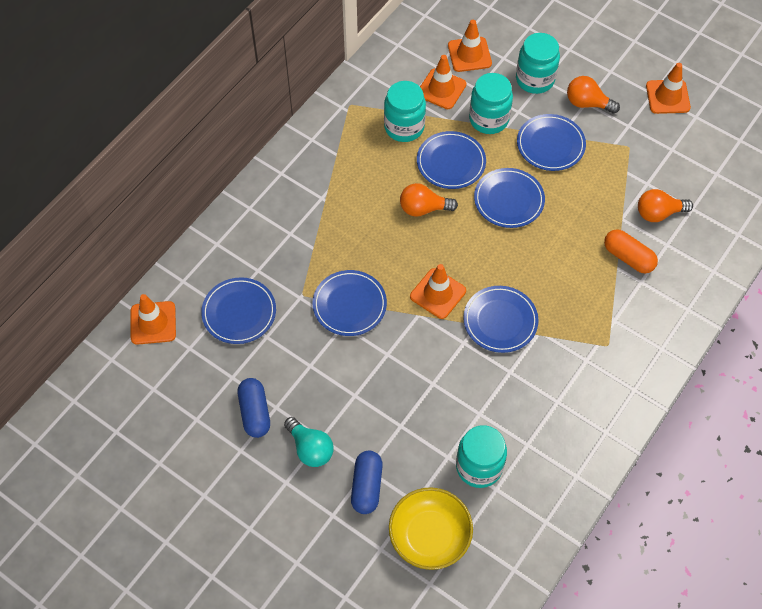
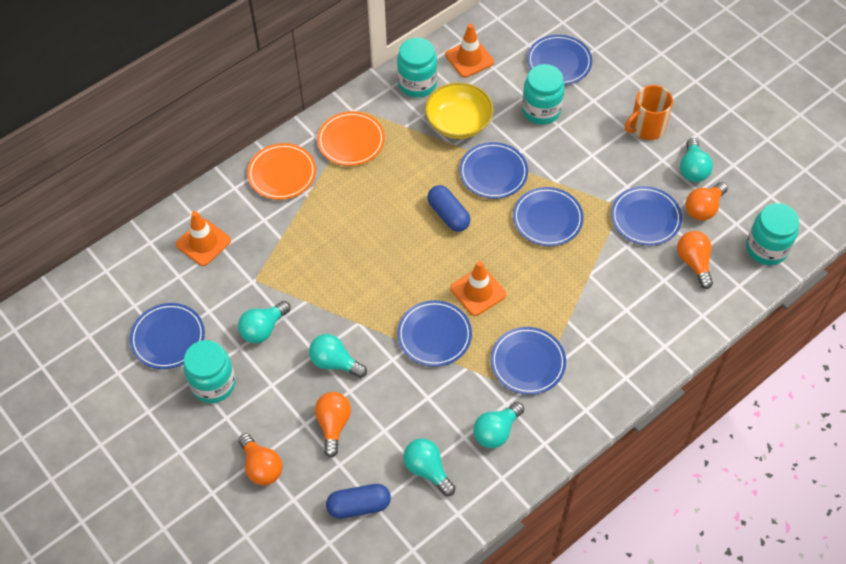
blue plate: 6 -> 7
orange capsule: 1 -> 0
orange light bulb: 3 -> 4
orange mug: 0 -> 1
orange plate: 0 -> 2
orange traffic cone: 5 -> 3
turquoise light bulb: 1 -> 5

